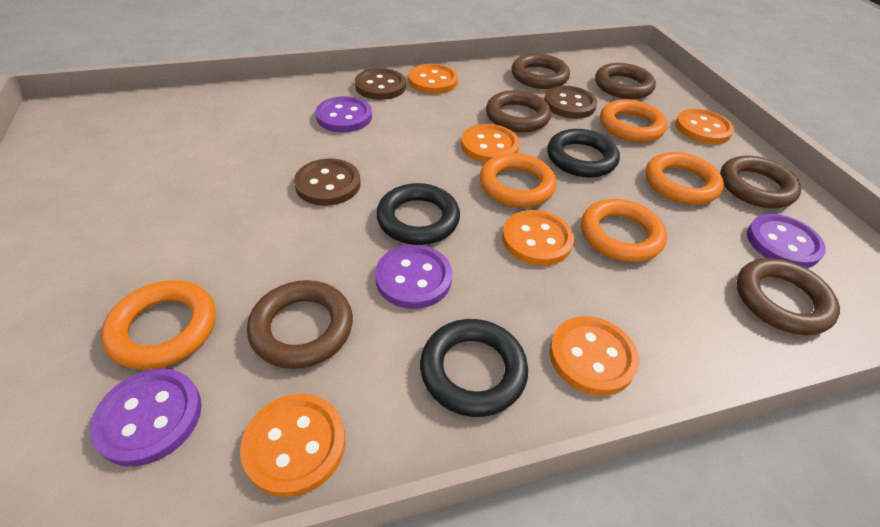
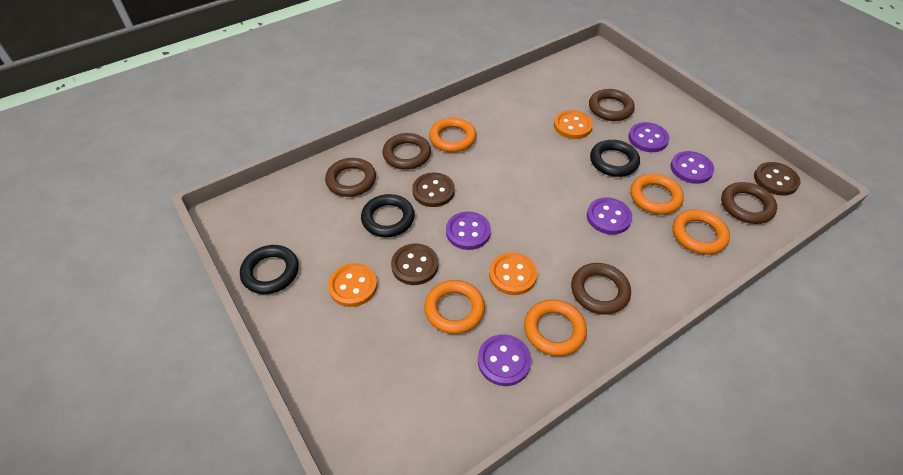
brown ring: 6 -> 5
orange button: 6 -> 3
purple button: 4 -> 5

